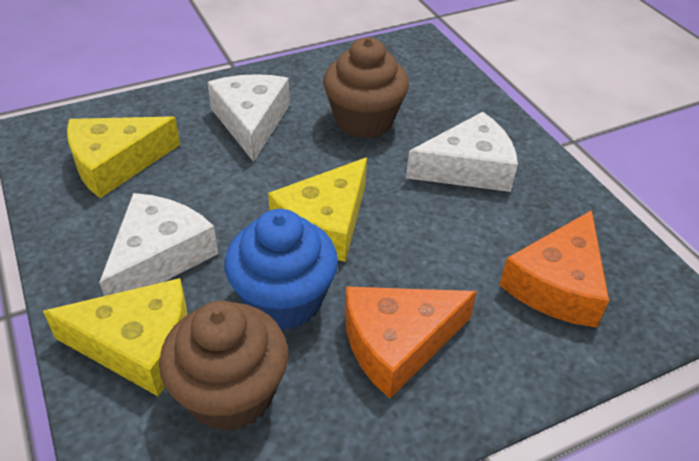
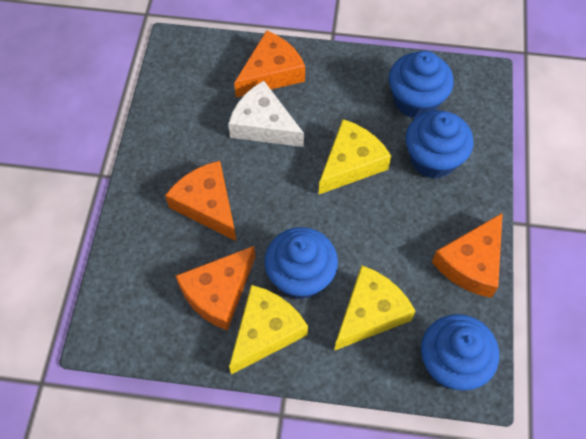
blue cupcake: 1 -> 4
brown cupcake: 2 -> 0
orange cheese: 2 -> 4
white cheese: 3 -> 1

